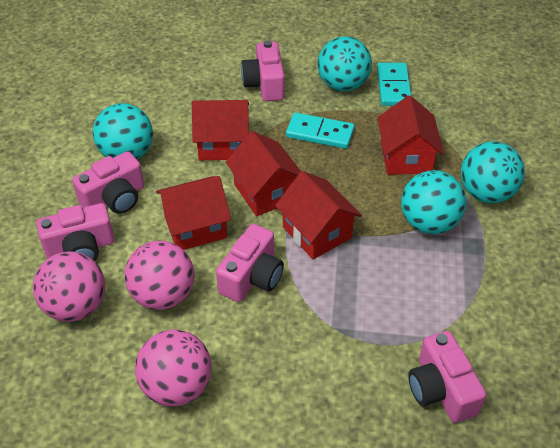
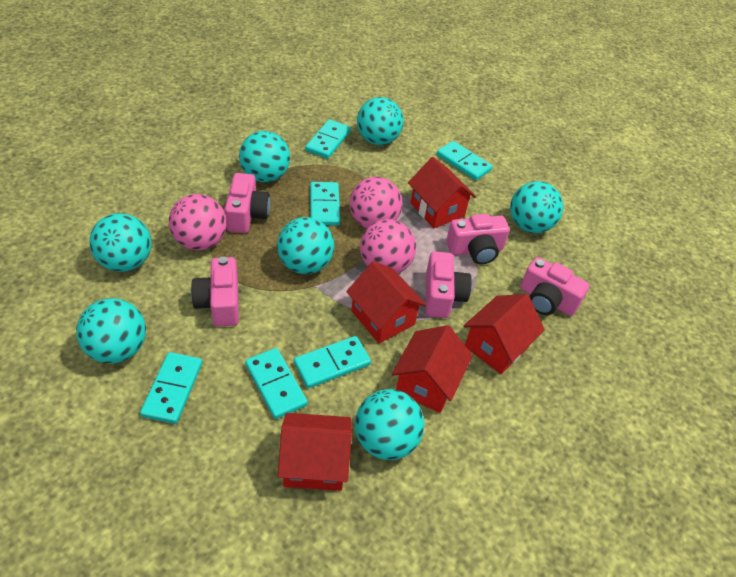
turquoise ball: 4 -> 7
turquoise domino: 2 -> 6

